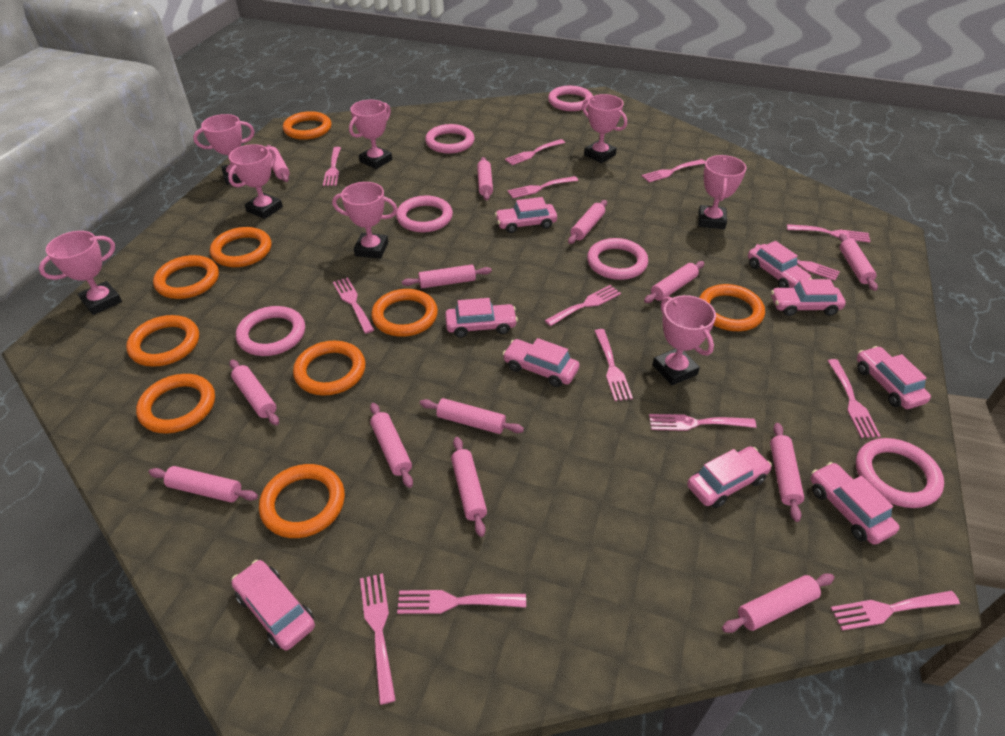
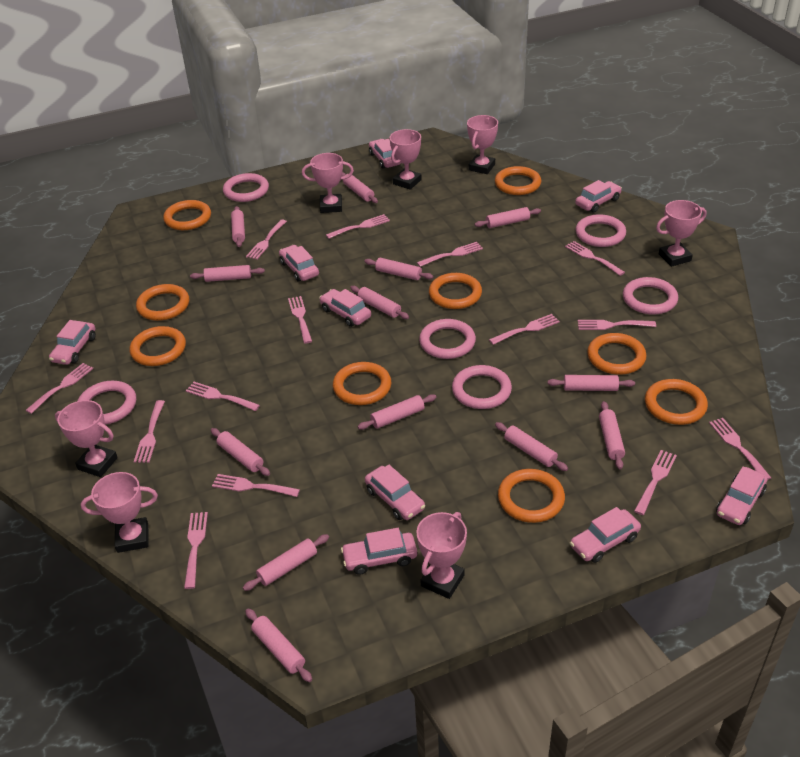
pink trophy: 8 -> 7

